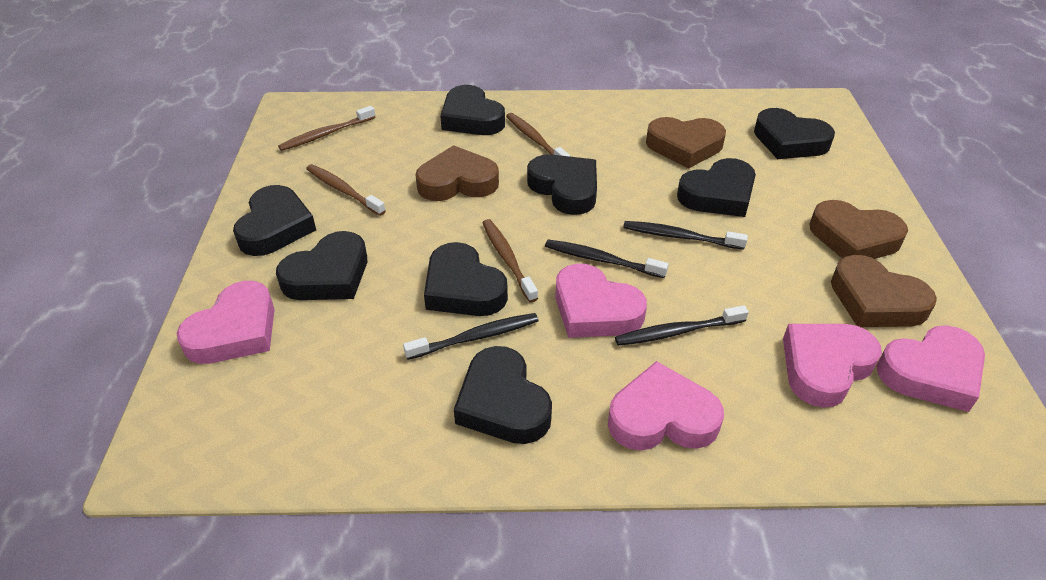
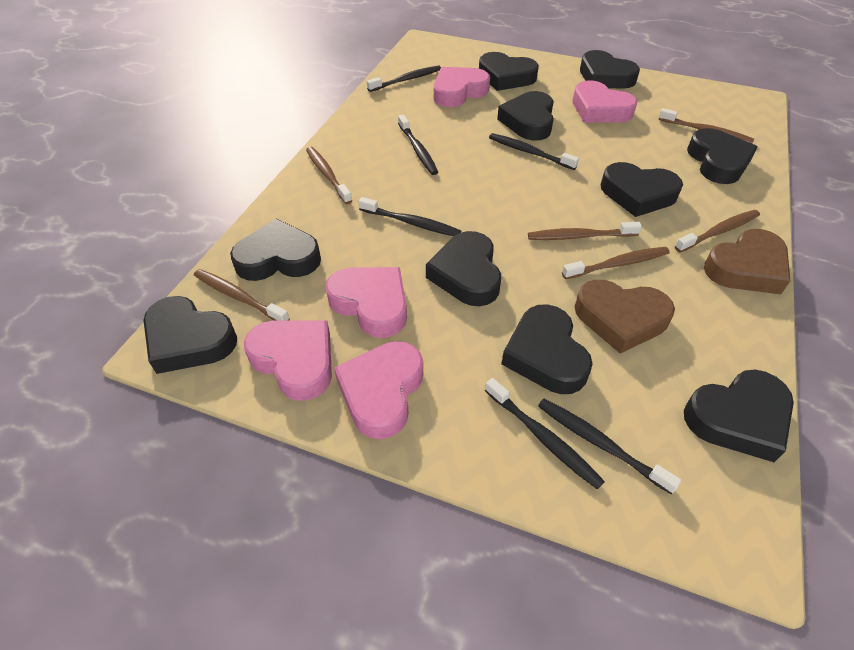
black heart: 8 -> 10
black toothbrush: 4 -> 6
brown heart: 4 -> 2
brown toothbrush: 4 -> 6

